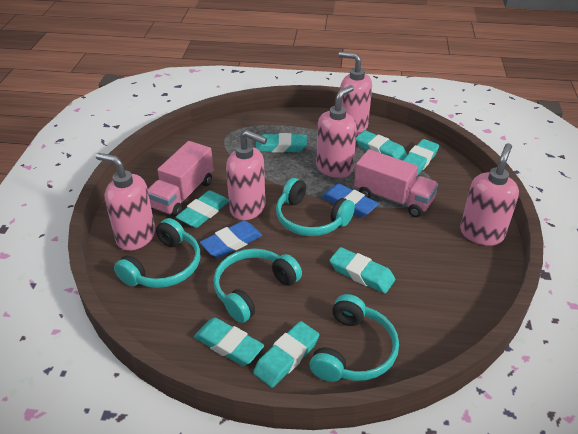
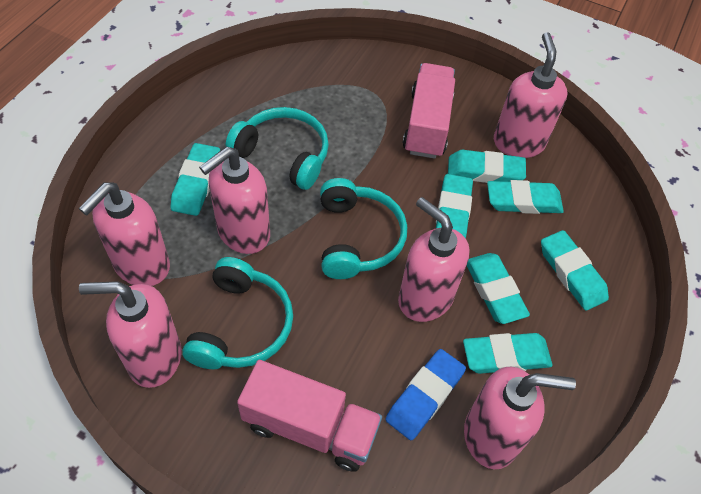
blue eraser: 2 -> 1
pink soap dispenser: 5 -> 6
turquoise headphones: 4 -> 3

